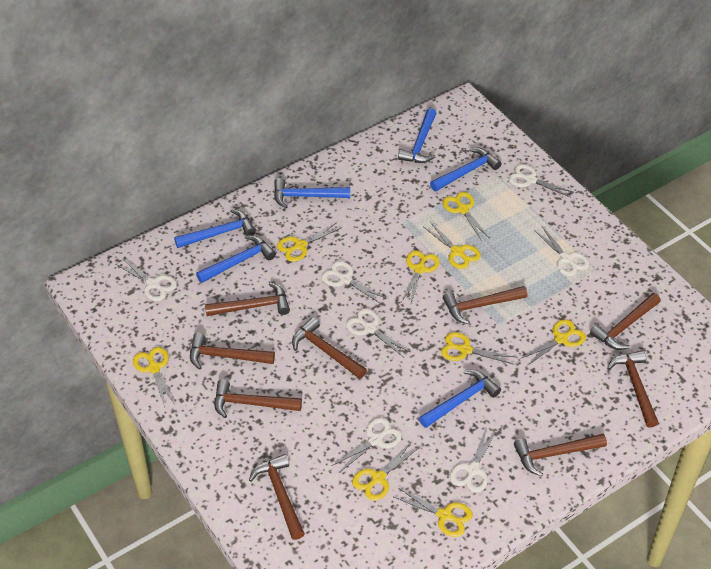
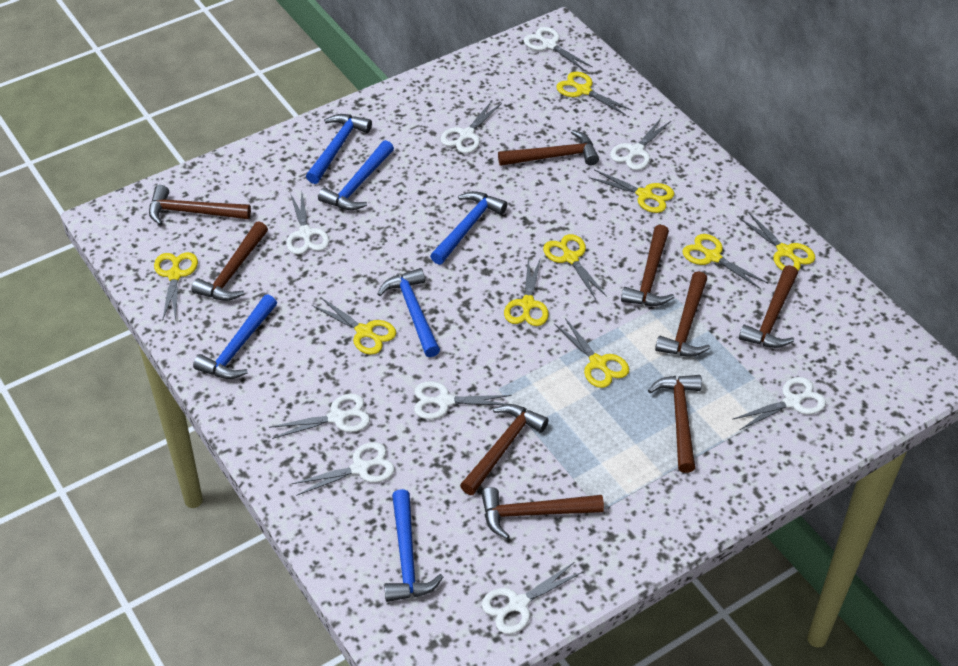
white scissors: 7 -> 9

